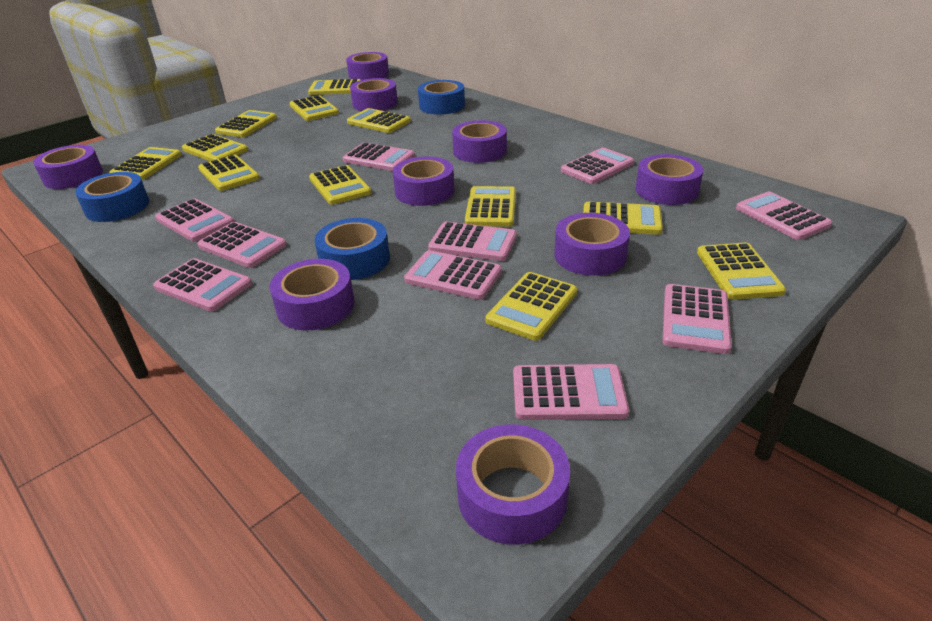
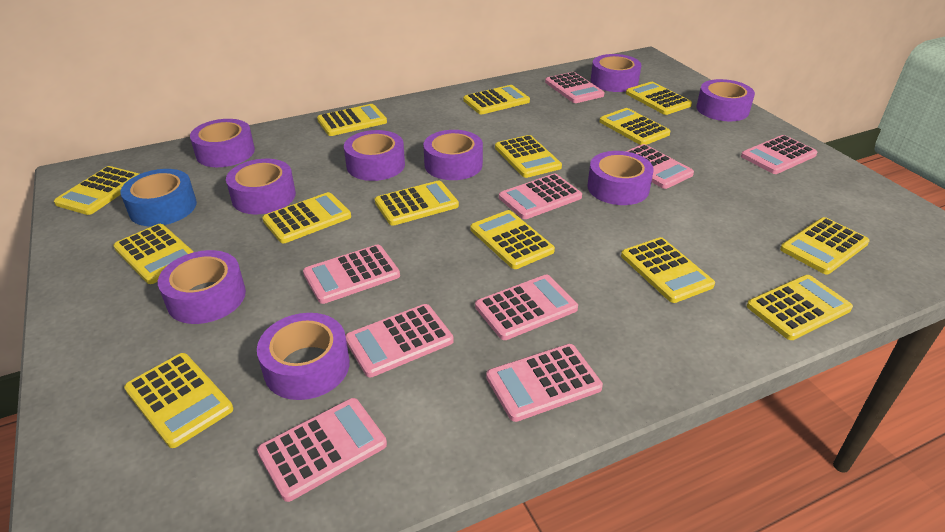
blue tape: 3 -> 1
pink calculator: 10 -> 9
yellow calculator: 12 -> 14

